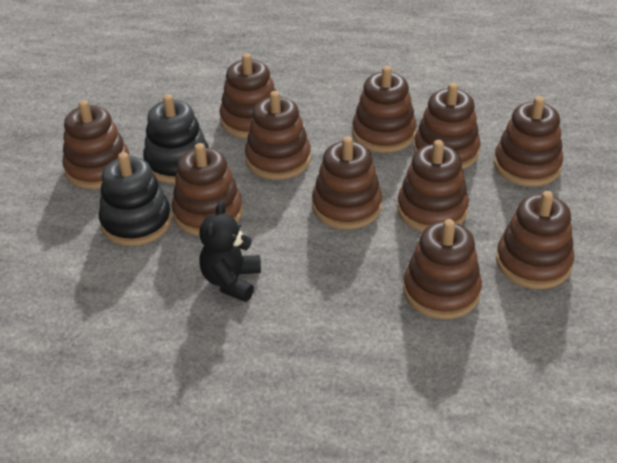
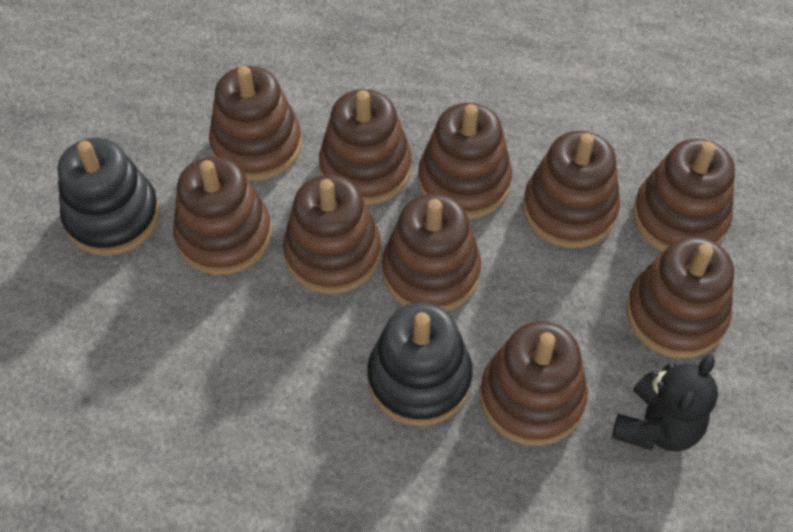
brown stacking toy: 11 -> 10

